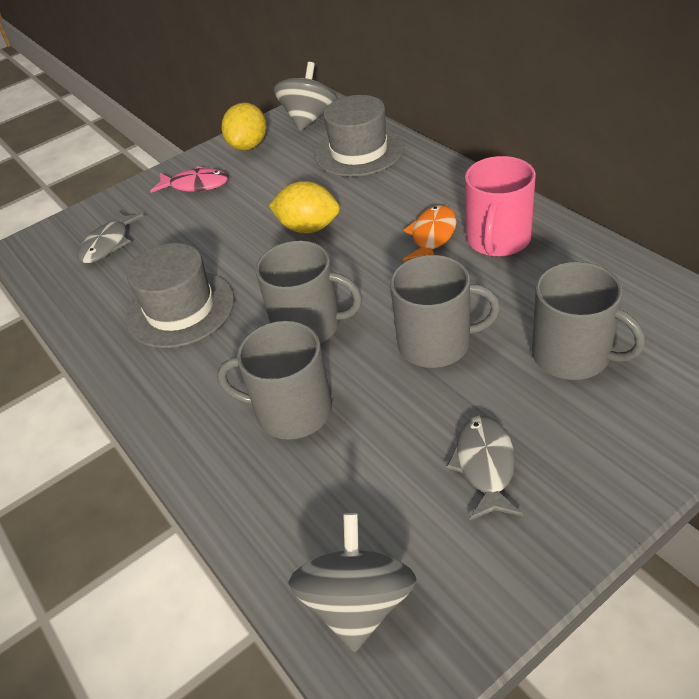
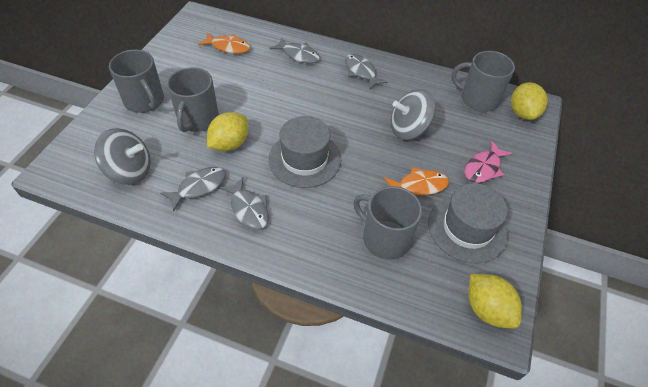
grey fish: 2 -> 4
orange fish: 1 -> 2
pink mug: 1 -> 0
yellow lemon: 2 -> 3

